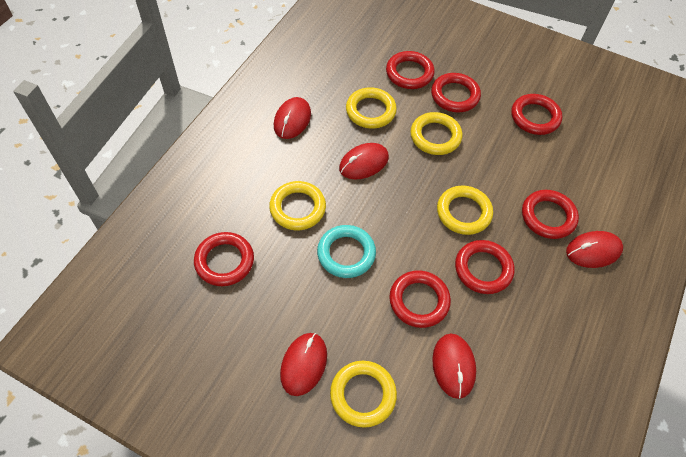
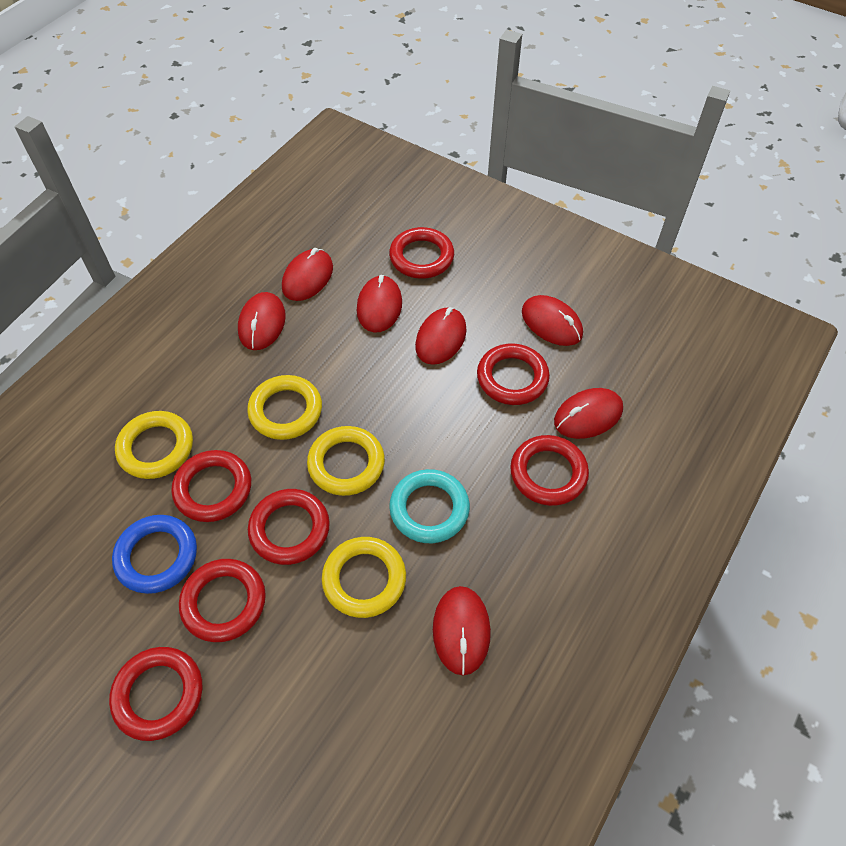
blue ring: 0 -> 1
red mouse: 5 -> 7
yellow ring: 5 -> 4

